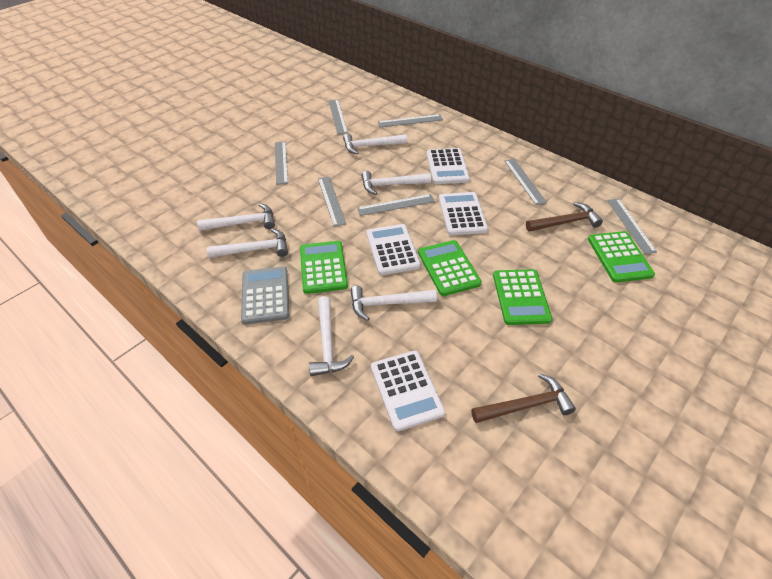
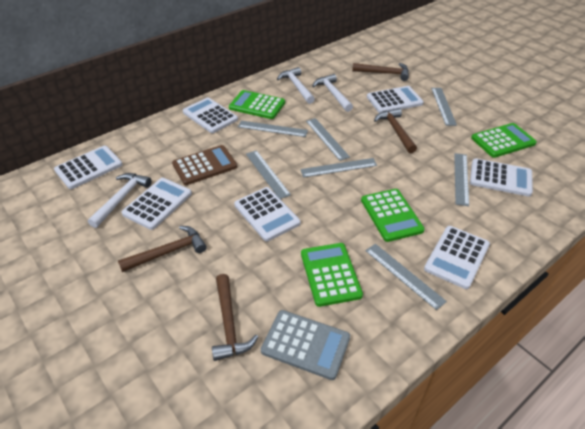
brown calculator: 0 -> 1
brown hammer: 2 -> 4
white calculator: 4 -> 7
white hammer: 6 -> 3

